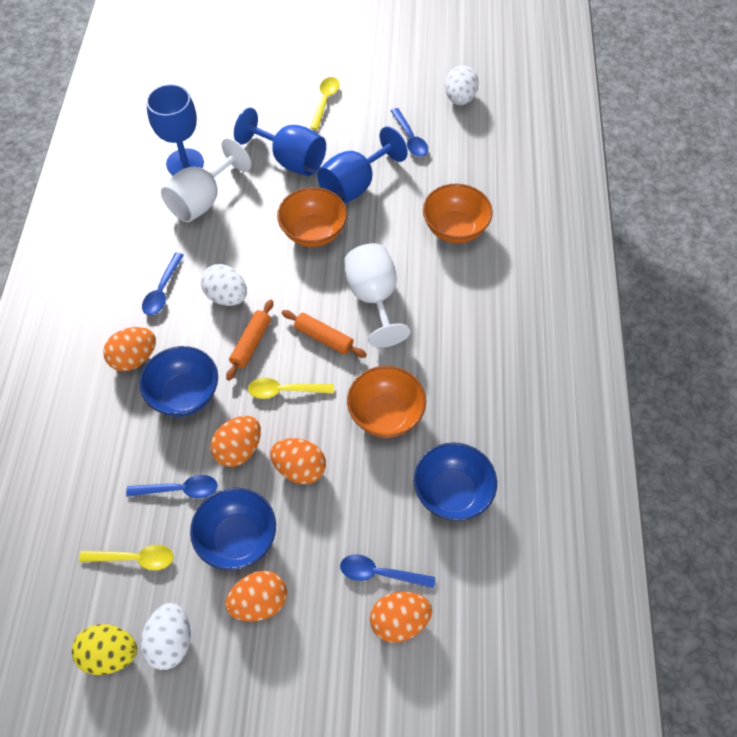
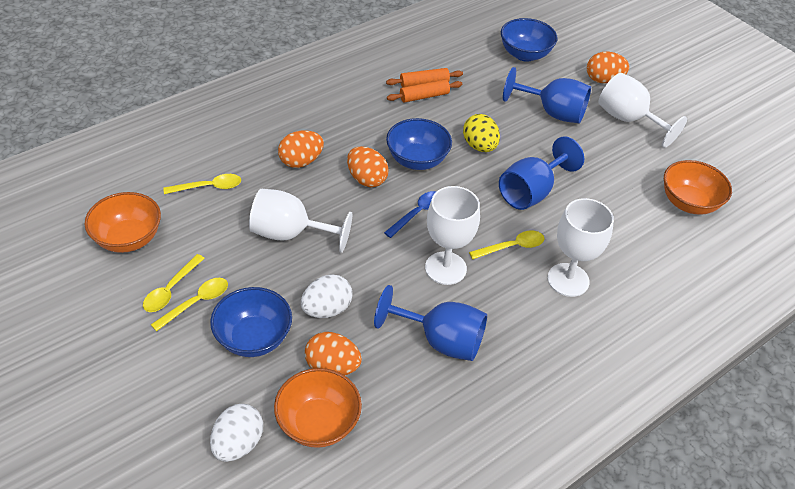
blue spoon: 4 -> 1
orange egg: 5 -> 4
white egg: 3 -> 2
white goblet: 2 -> 4
yellow spoon: 3 -> 4

